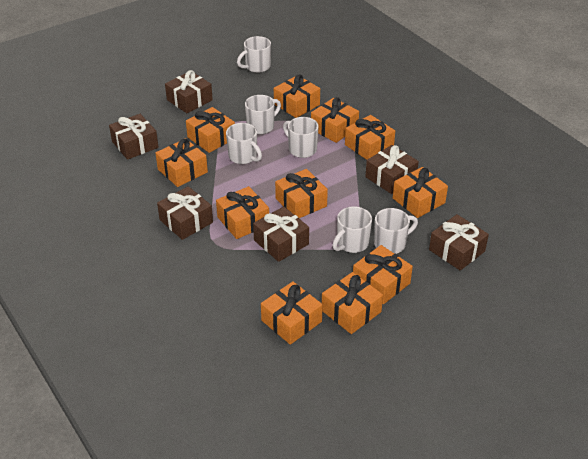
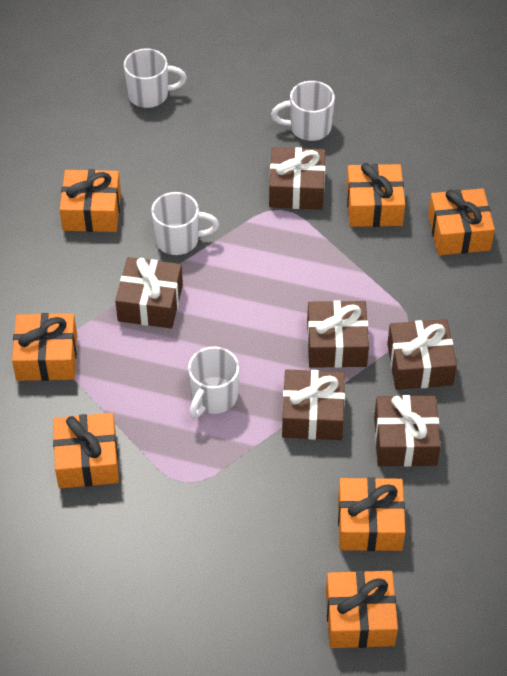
orange gift: 11 -> 7
white mug: 6 -> 4

